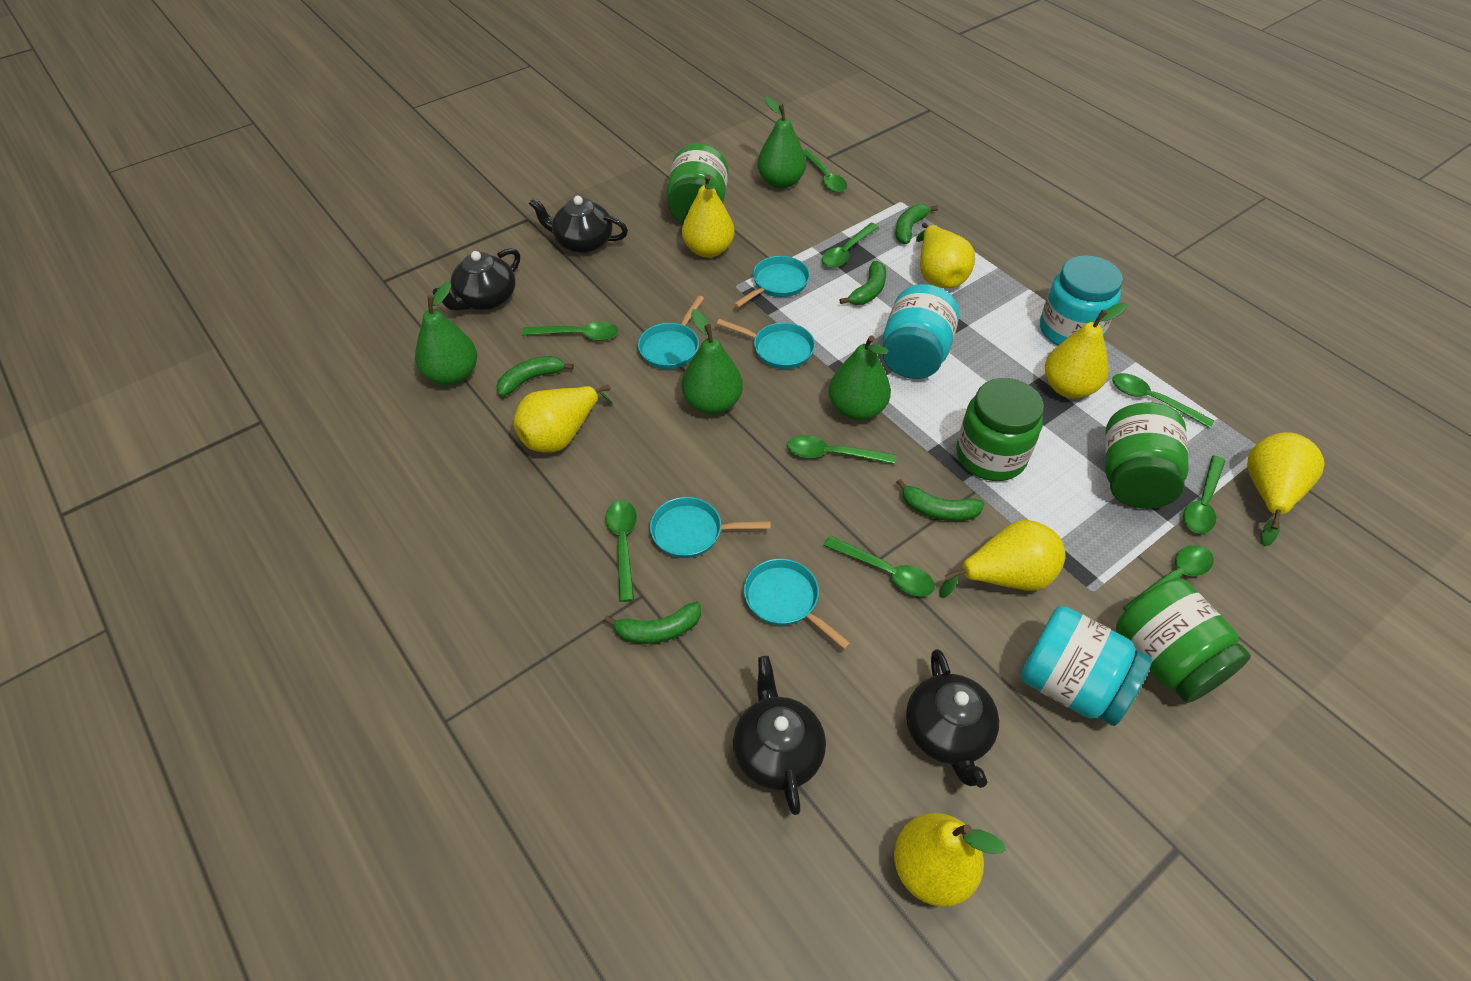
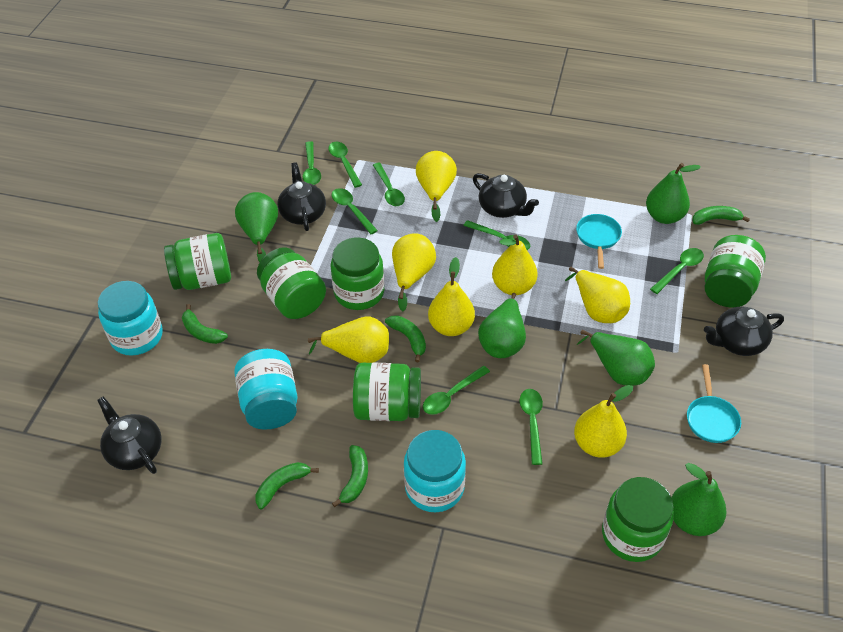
green jar: 4 -> 6
green pear: 4 -> 5
green spoon: 9 -> 8
turquoise pan: 5 -> 2

